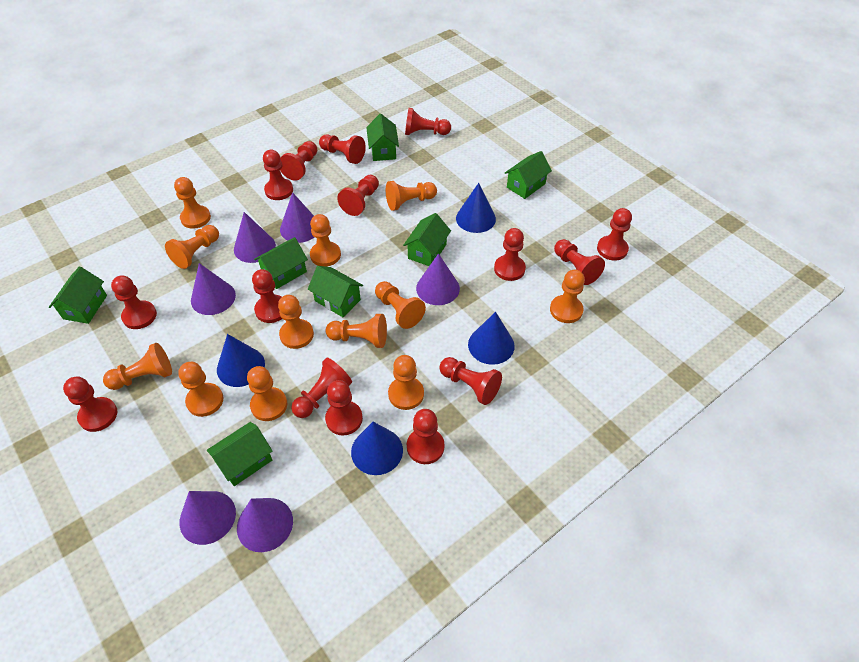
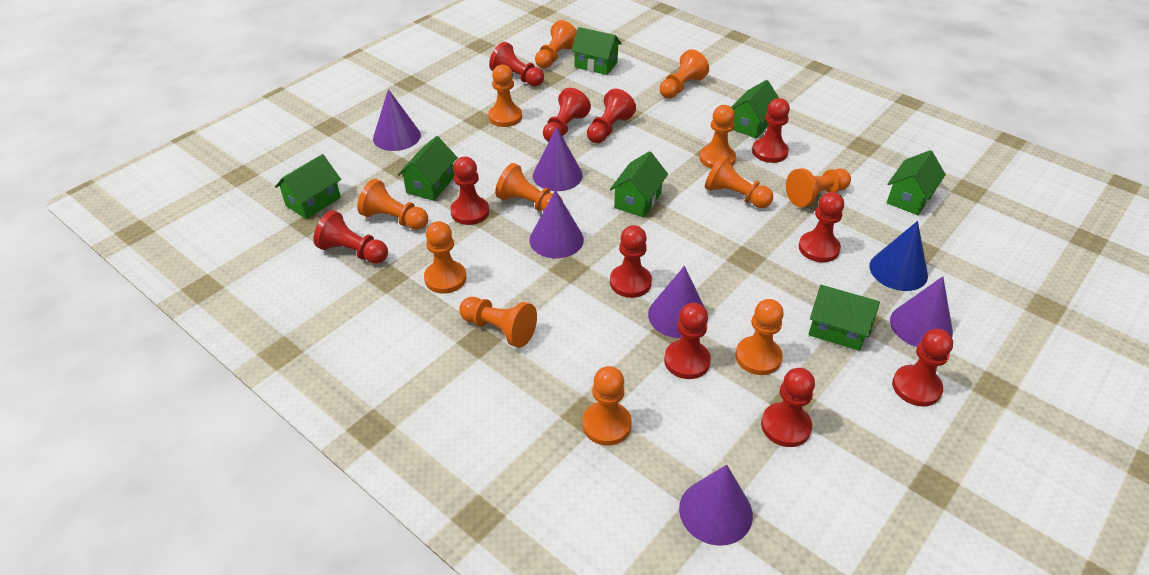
blue cone: 4 -> 1
red pawn: 15 -> 11

